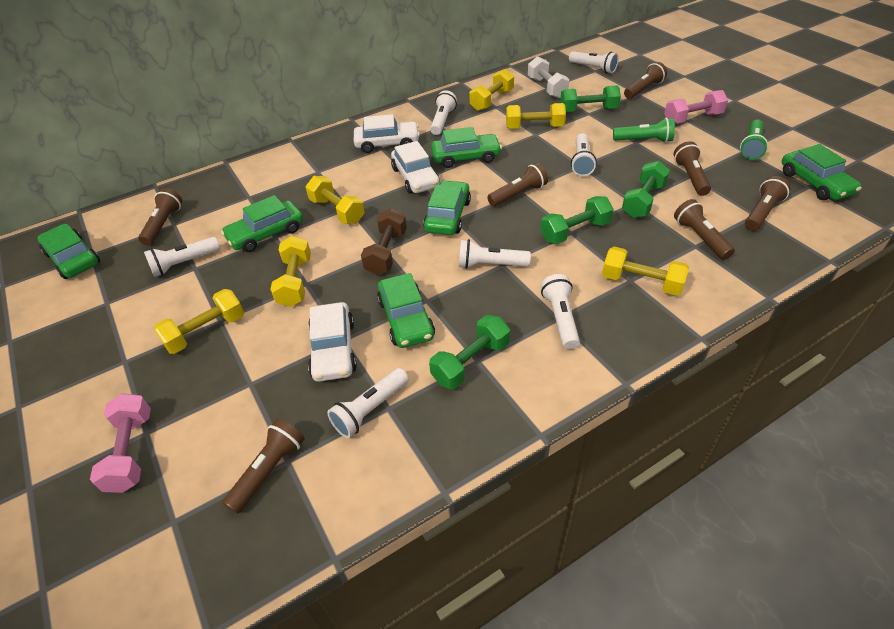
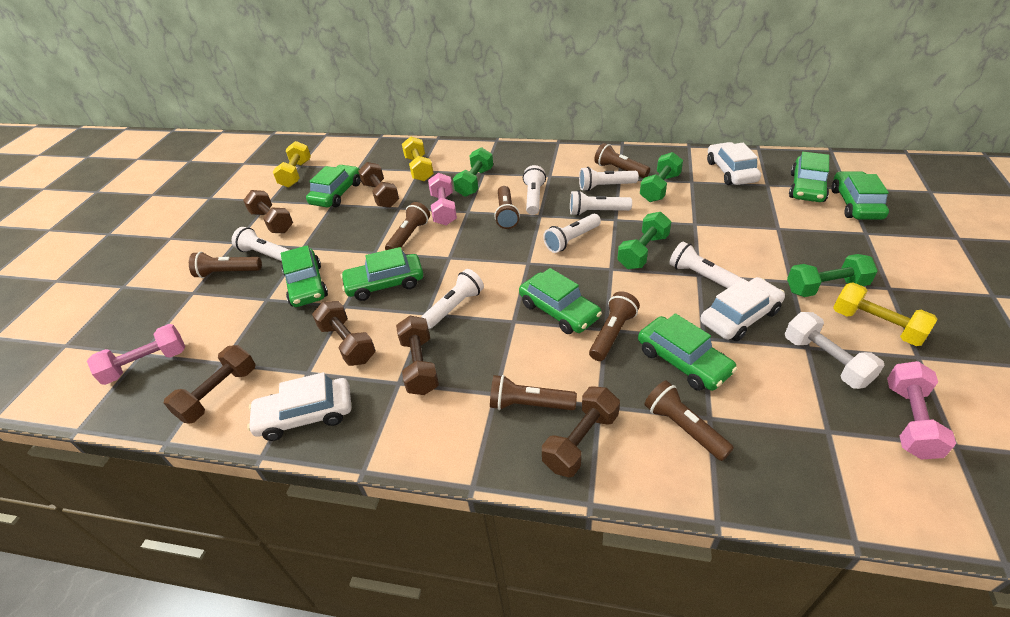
brown dumbbell: 1 -> 6
green car: 6 -> 7
green flashlight: 2 -> 0
pink dumbbell: 2 -> 3
yellow dumbbell: 6 -> 3

